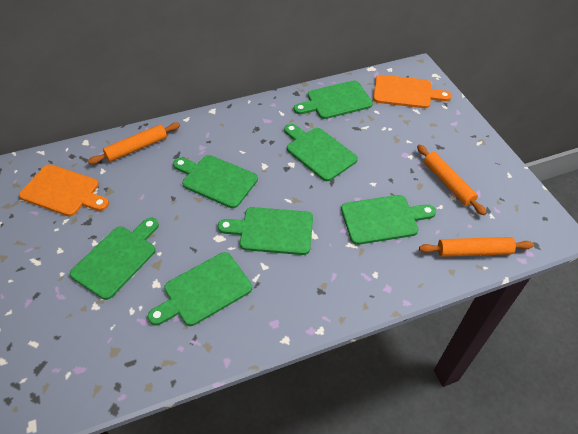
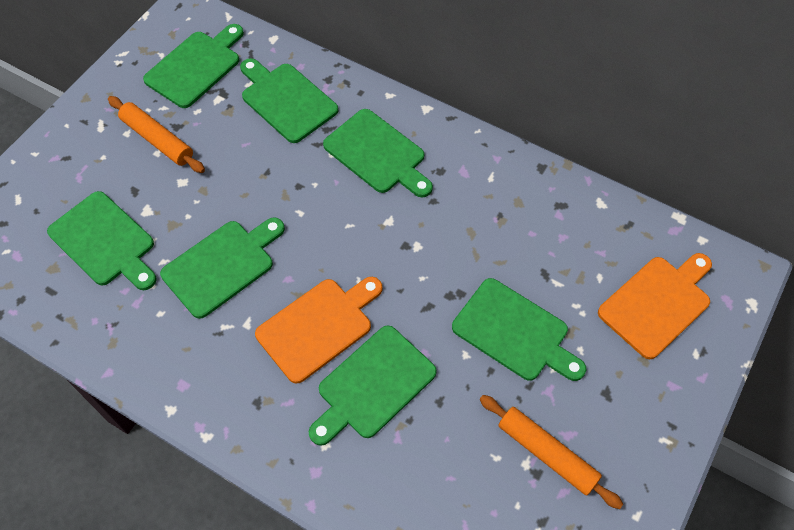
orange rolling pin: 3 -> 2

